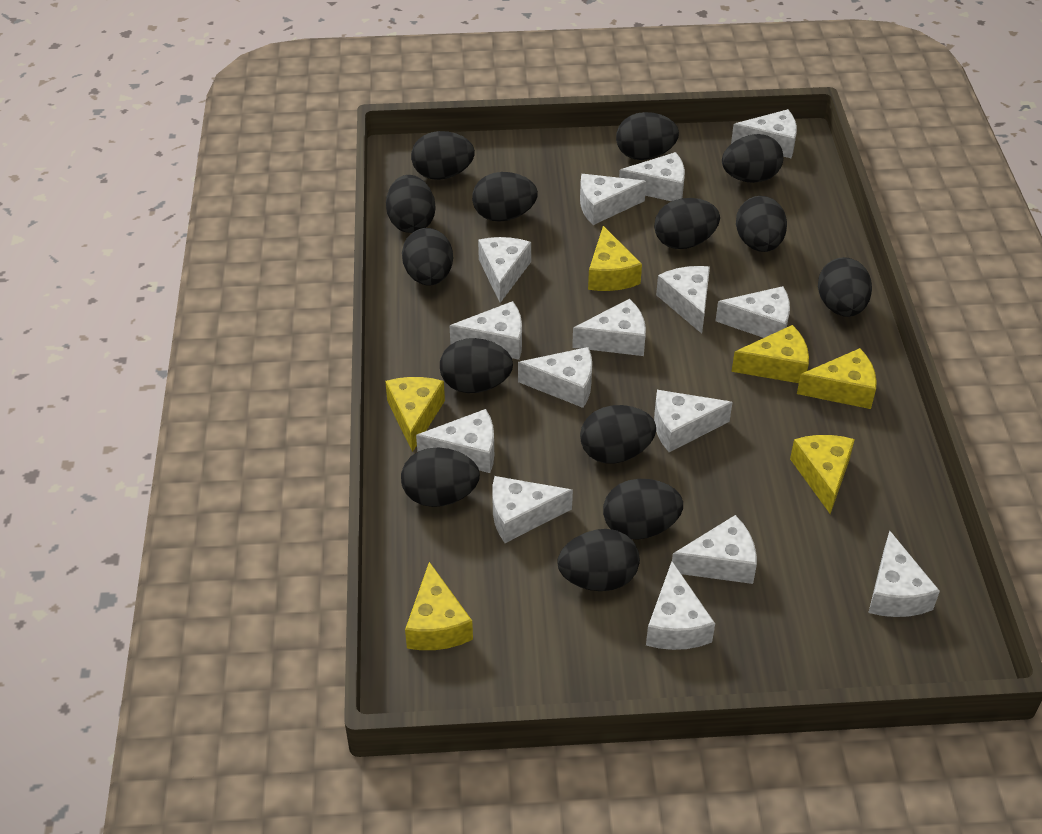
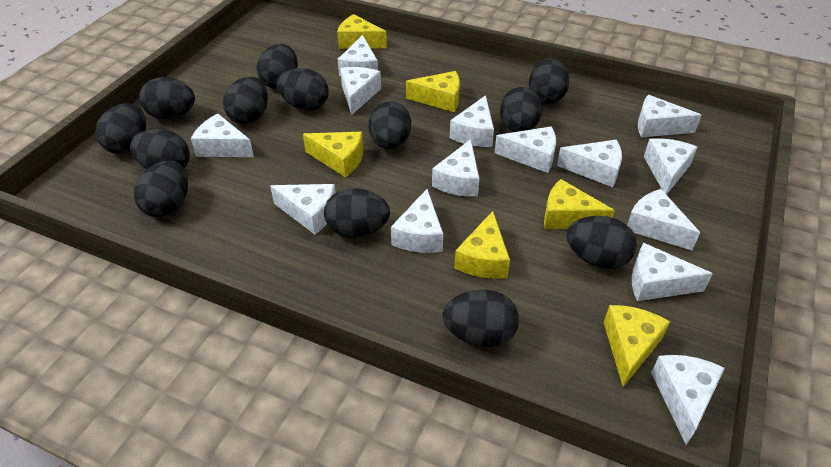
black egg: 14 -> 13
white cheese: 15 -> 14

